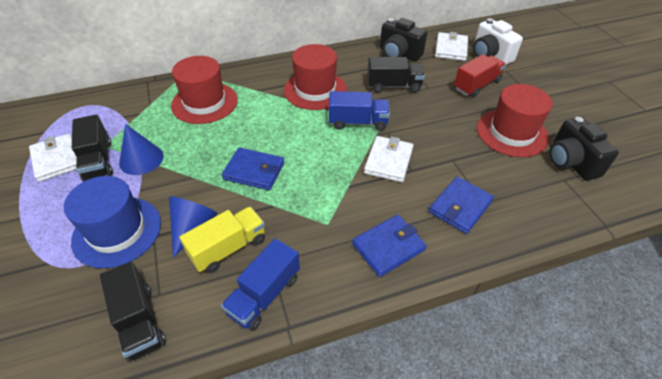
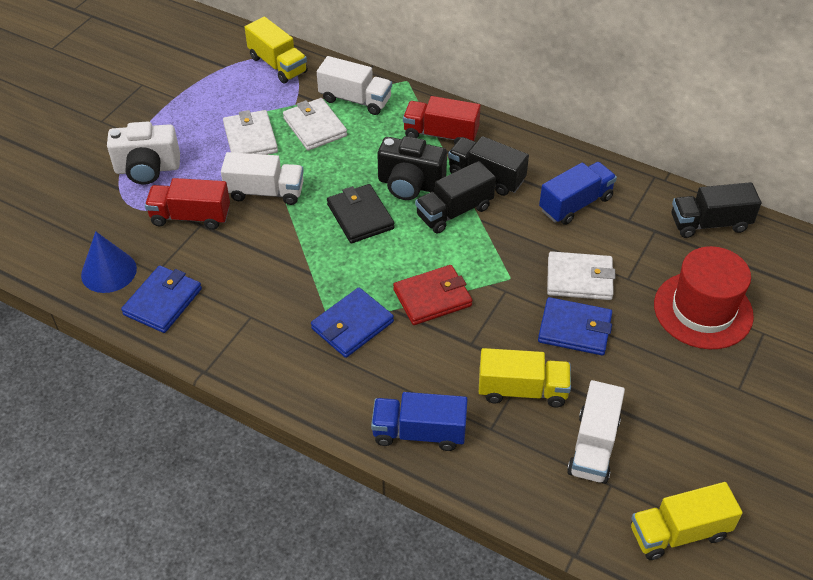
black camera: 2 -> 1
black wallet: 0 -> 1
blue cone: 2 -> 1
blue hat: 1 -> 0
red hat: 3 -> 1
red truck: 1 -> 2
red wallet: 0 -> 1
white truck: 0 -> 3
yellow truck: 1 -> 3

